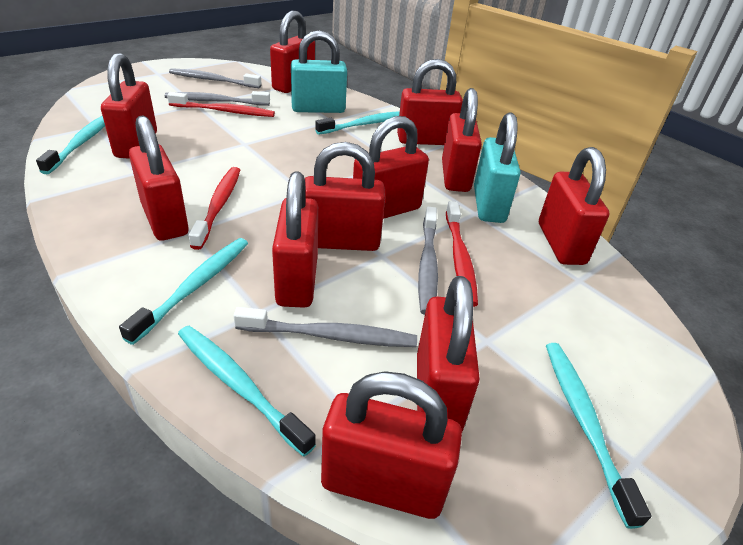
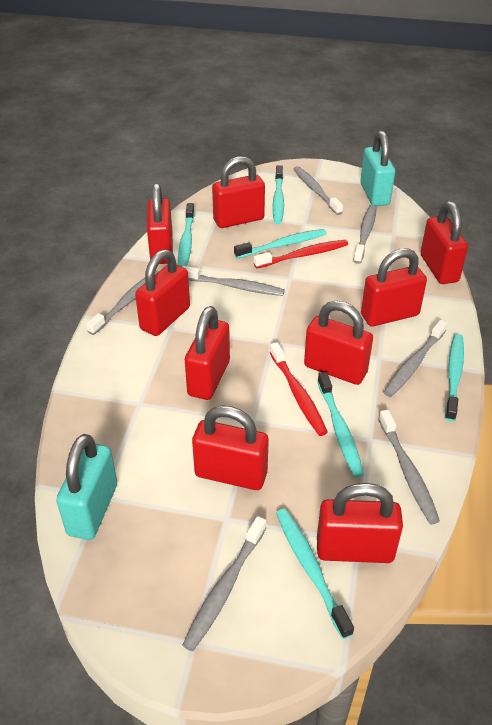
grey toothbrush: 4 -> 7
red padlock: 11 -> 9
red toothbrush: 3 -> 2
turquoise toothbrush: 5 -> 6

